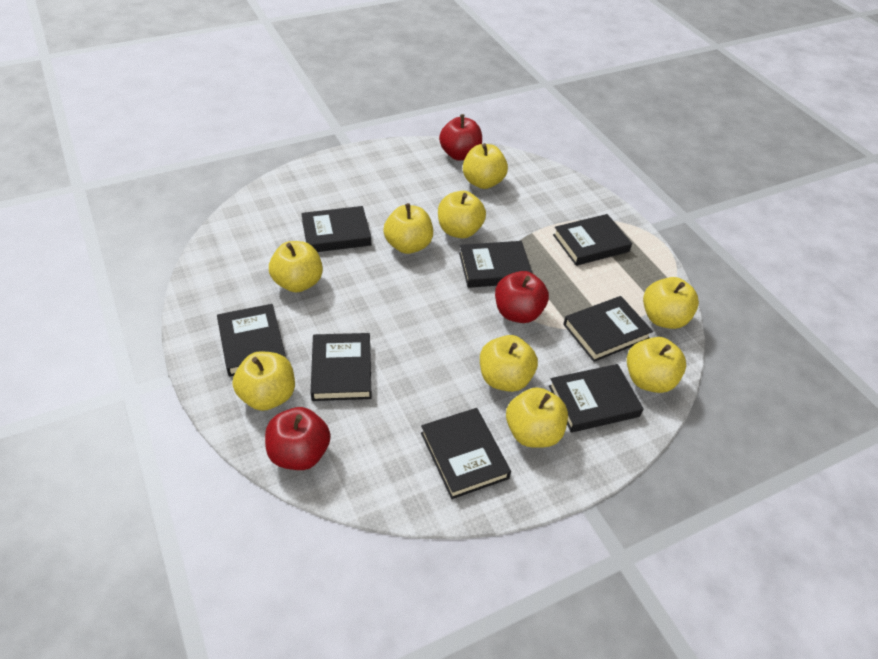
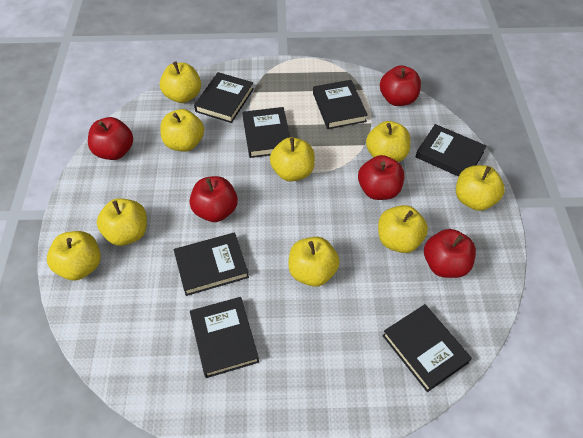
black book: 8 -> 7
red apple: 3 -> 5

